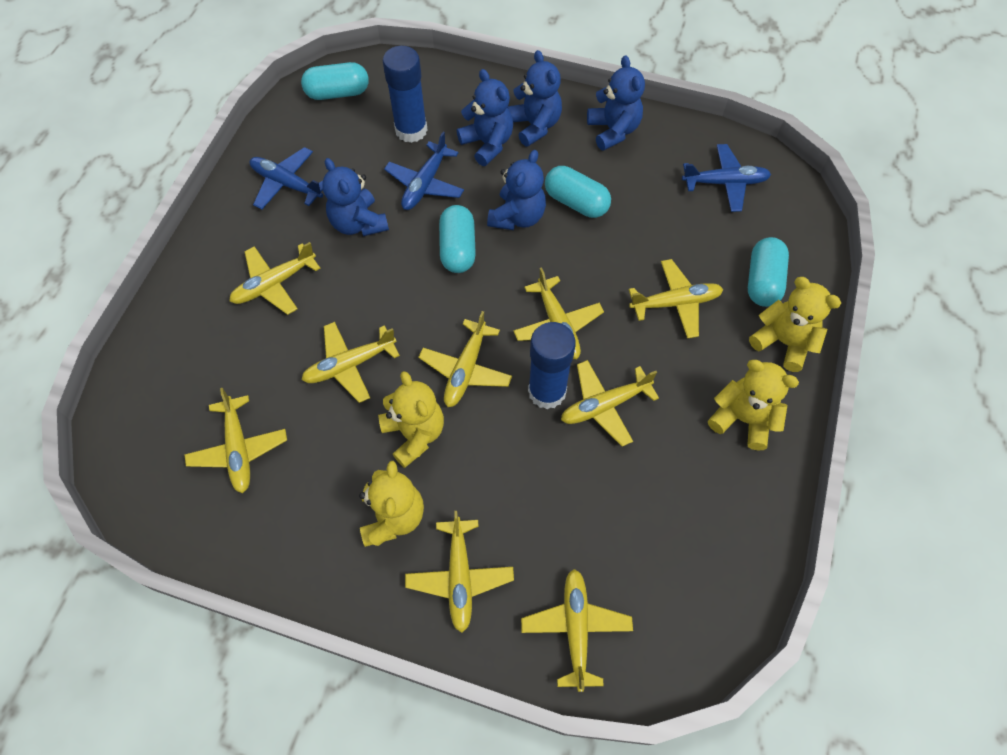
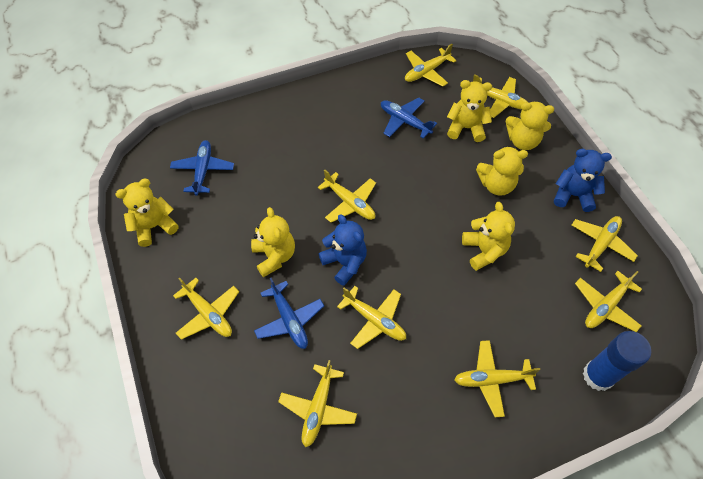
blue glue stick: 2 -> 1
blue teddy bear: 5 -> 2
turquoise capsule: 4 -> 0
yellow teddy bear: 4 -> 6

